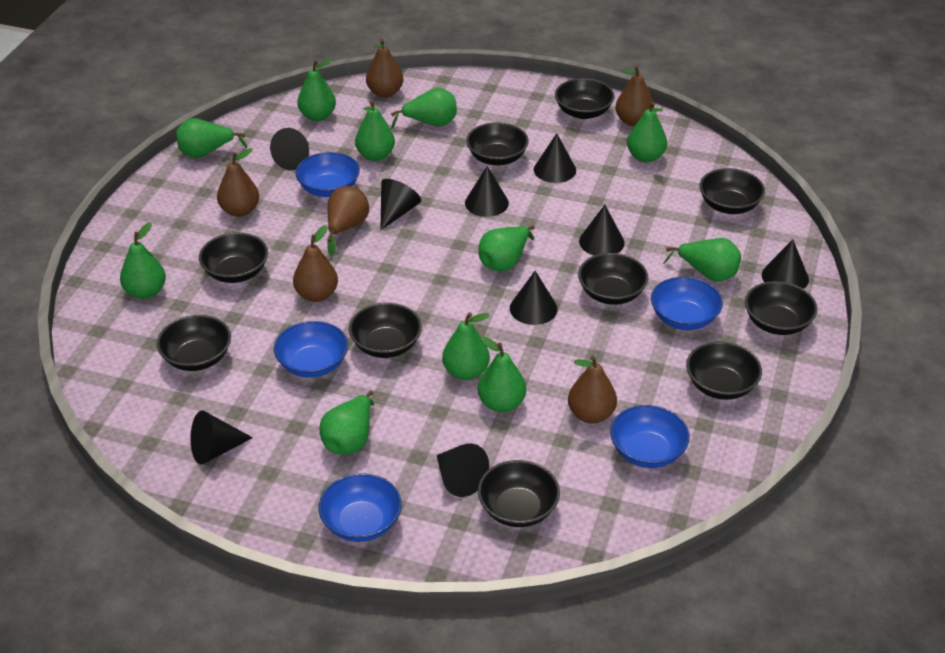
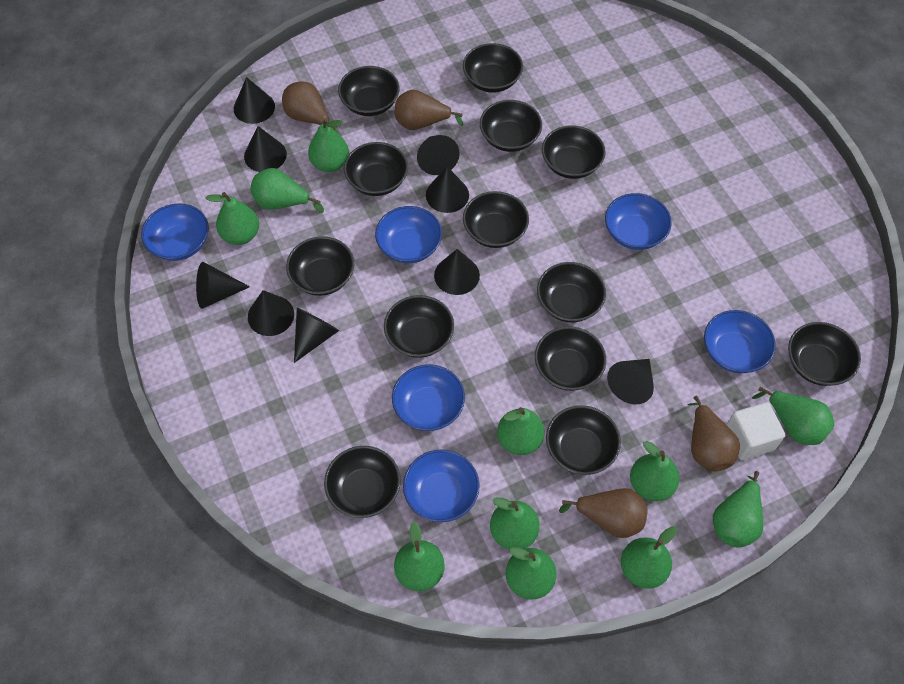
black bowl: 10 -> 13
blue bowl: 5 -> 6
brown pear: 6 -> 4
white cube: 0 -> 1

